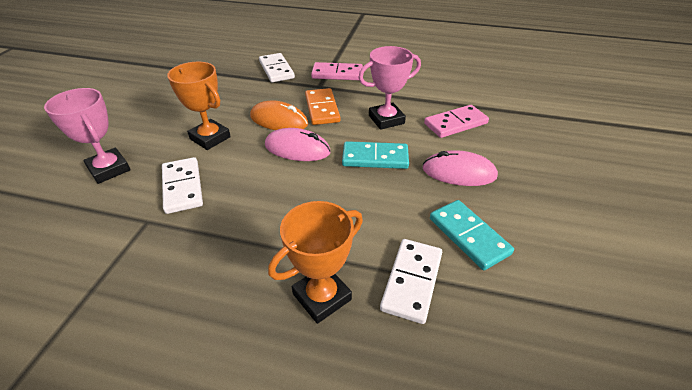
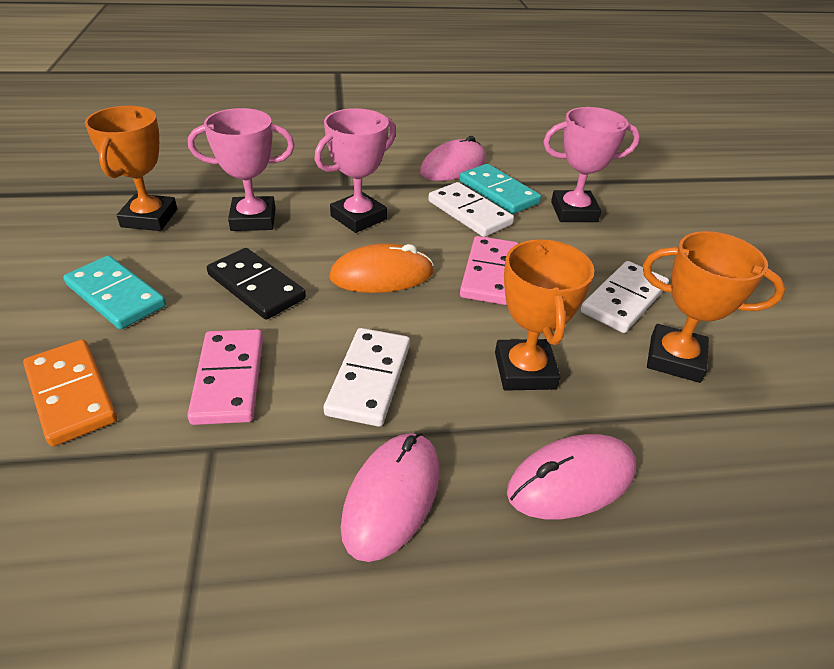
black domino: 0 -> 1
orange trophy: 2 -> 3
pink mouse: 2 -> 3
pink trophy: 2 -> 3

